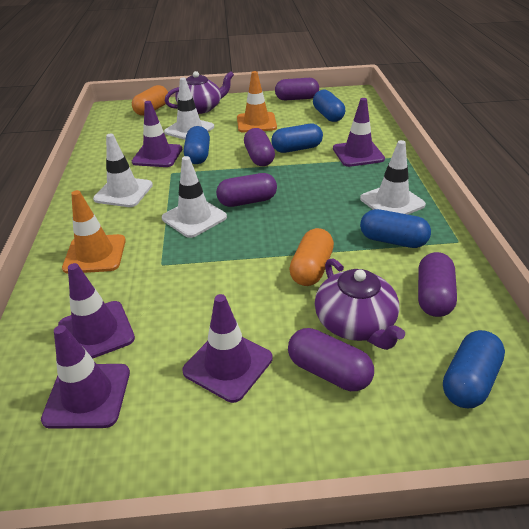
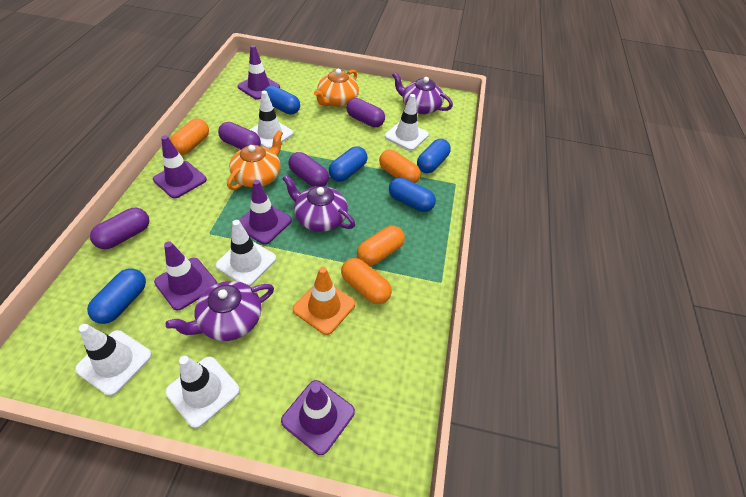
orange capsule: 2 -> 4
orange teapot: 0 -> 2
orange traffic cone: 2 -> 1
purple capsule: 5 -> 4
purple teapot: 2 -> 3
white traffic cone: 4 -> 5

